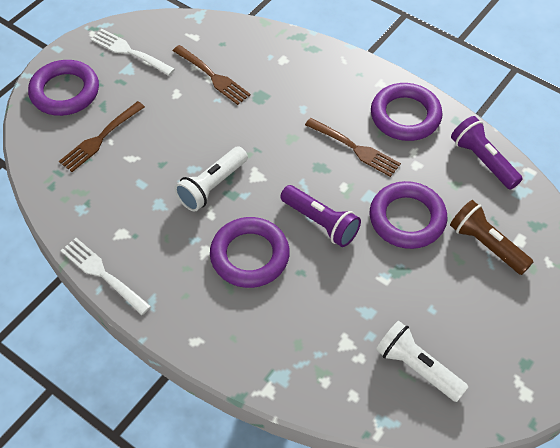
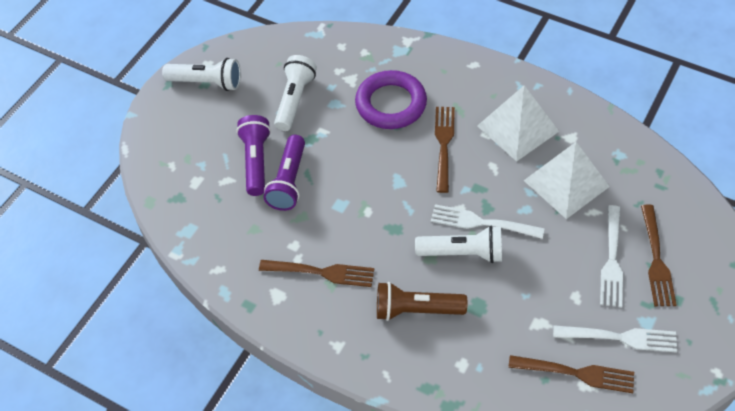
brown fork: 3 -> 4
purple ring: 4 -> 1
white flashlight: 2 -> 3
white fork: 2 -> 3
white pyramid: 0 -> 2

